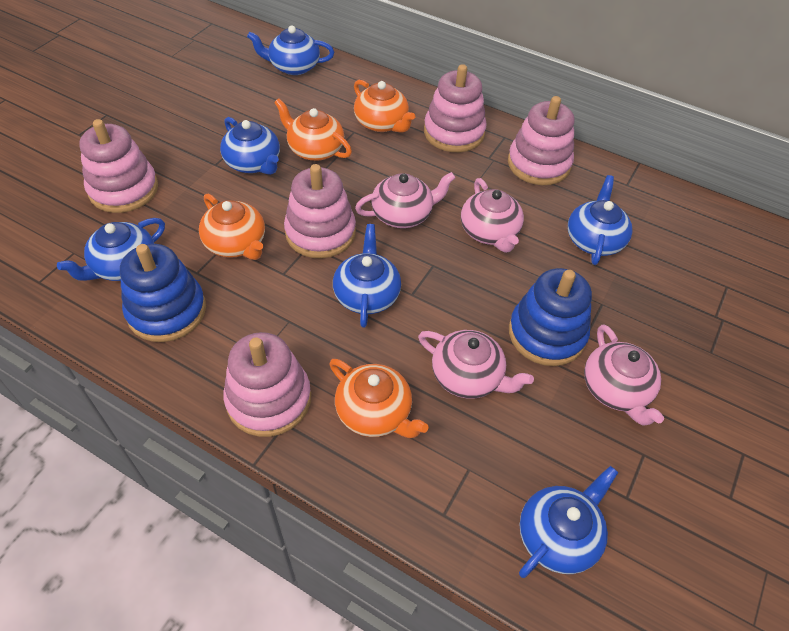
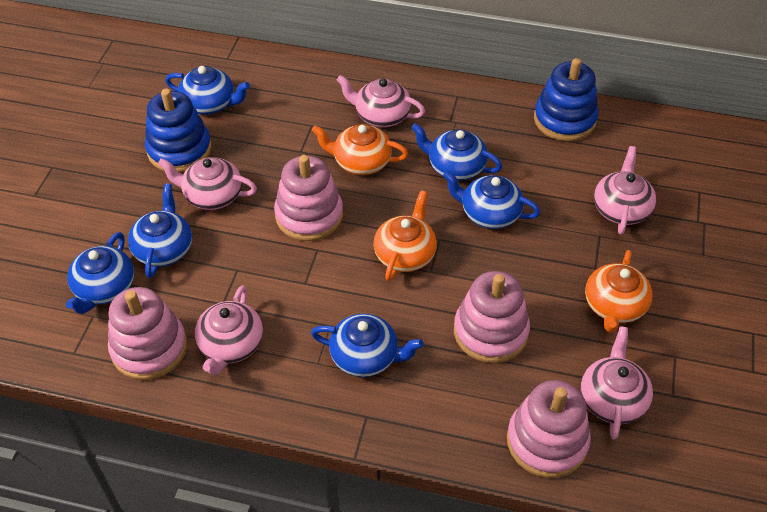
orange teapot: 4 -> 3
pink stacking toy: 5 -> 4
pink teapot: 4 -> 5

